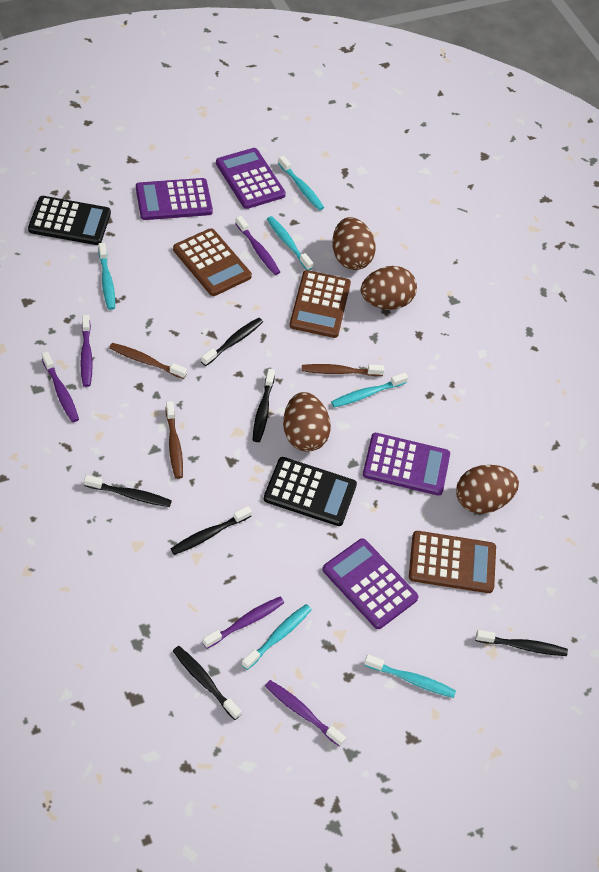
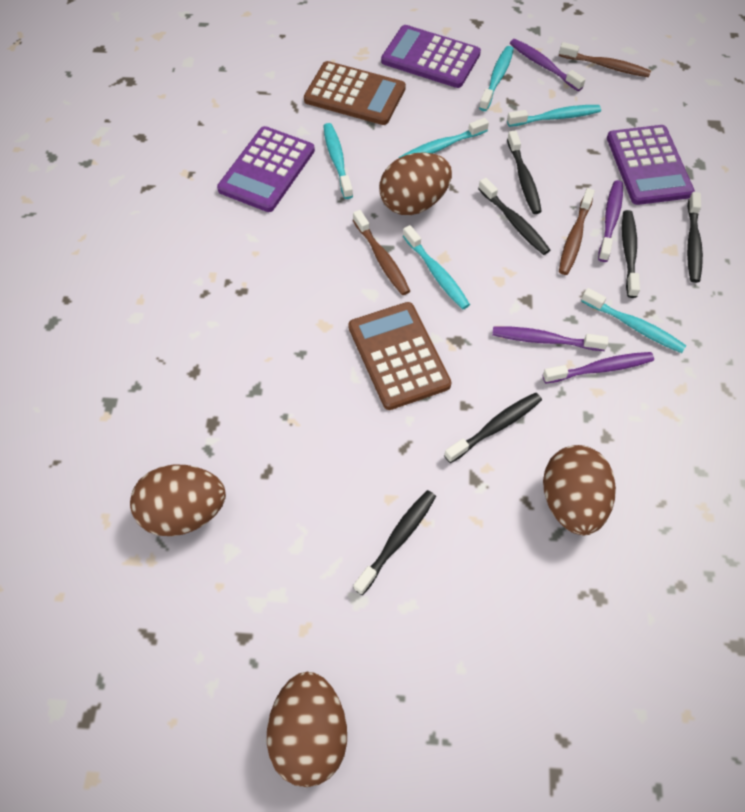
black calculator: 2 -> 0
brown calculator: 3 -> 2
purple calculator: 4 -> 3
purple toothbrush: 5 -> 4

